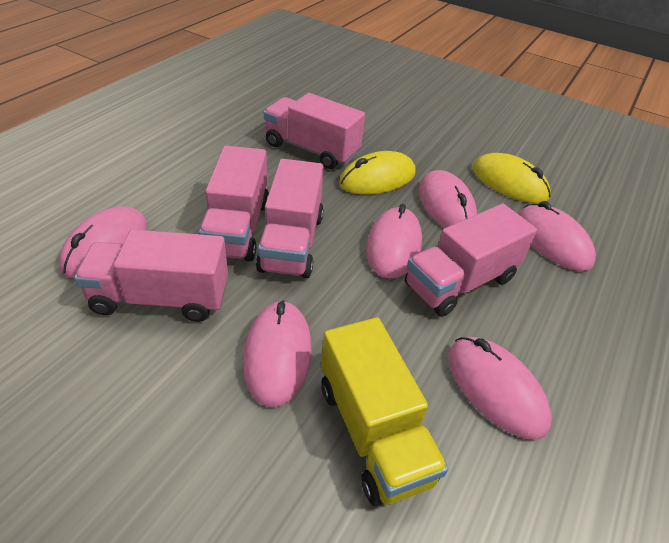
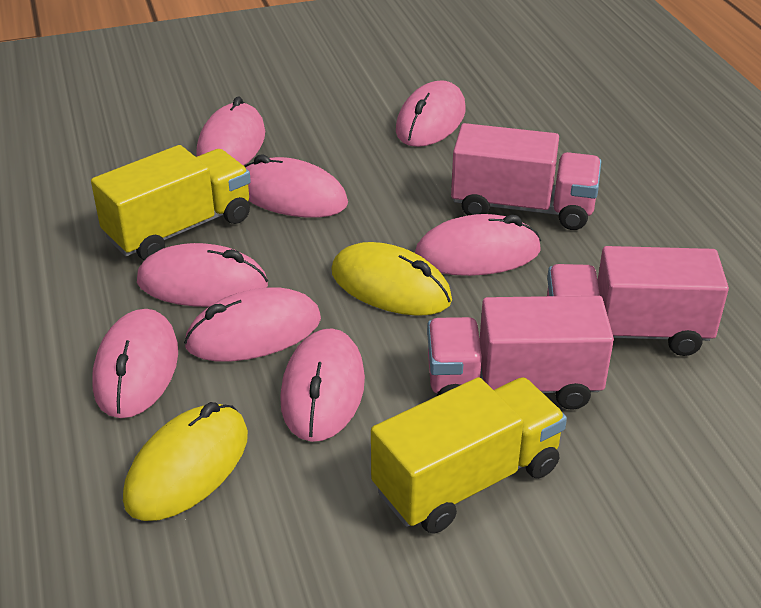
pink mouse: 6 -> 8
pink truck: 5 -> 3
yellow truck: 1 -> 2

